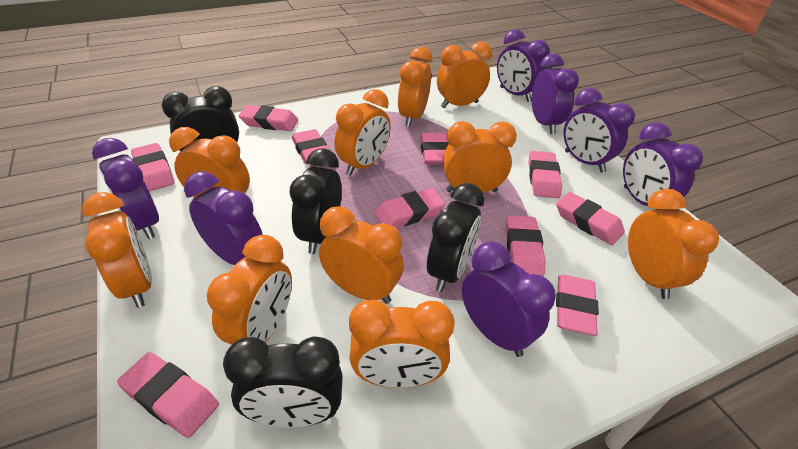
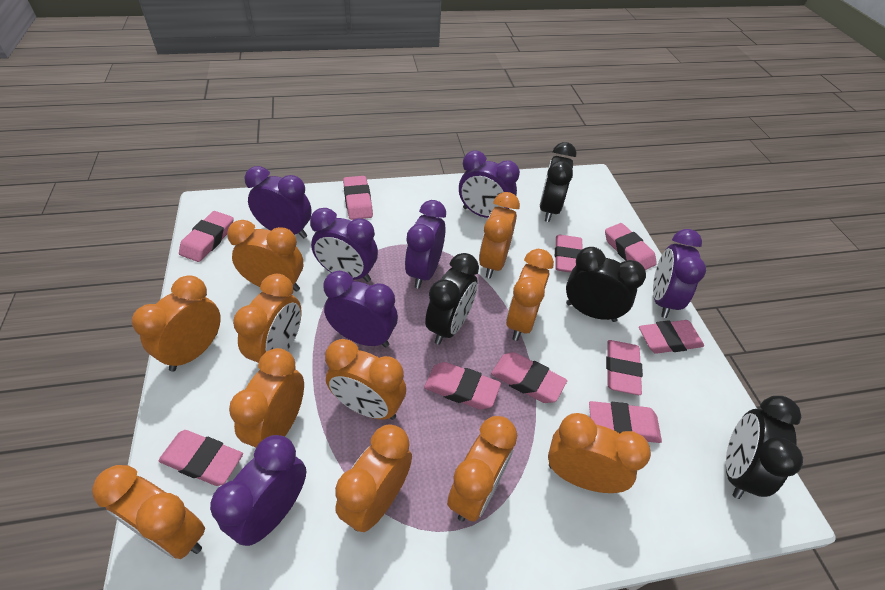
orange clock: 10 -> 11

